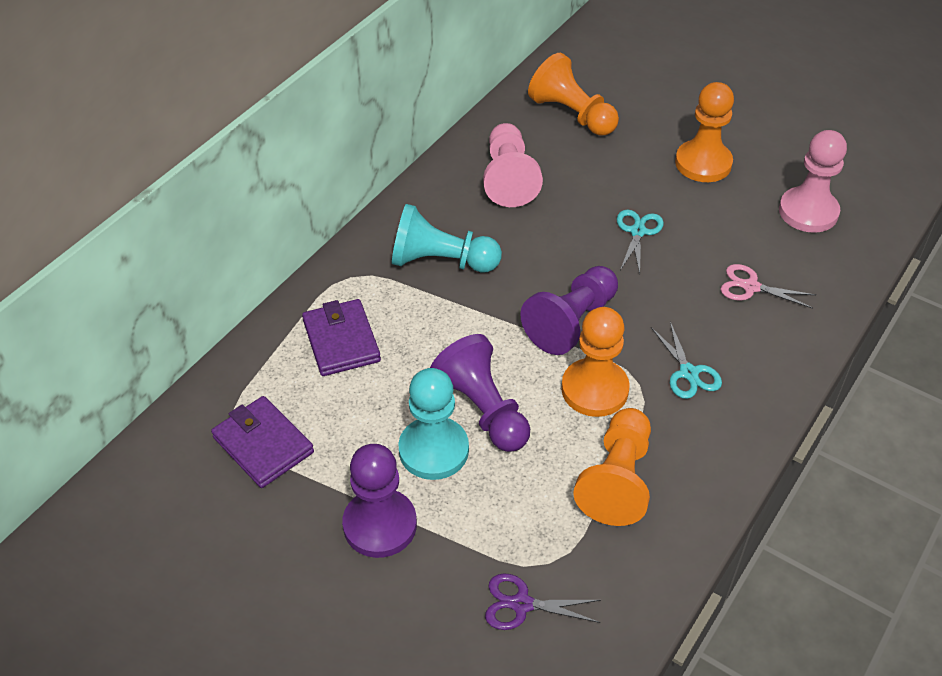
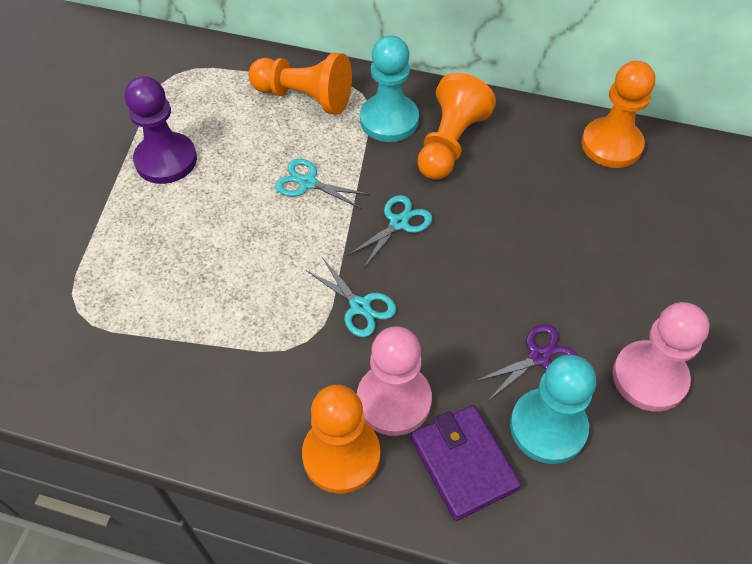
pink scissors: 1 -> 0
purple pawn: 3 -> 1
purple wallet: 2 -> 1
turquoise scissors: 2 -> 3

